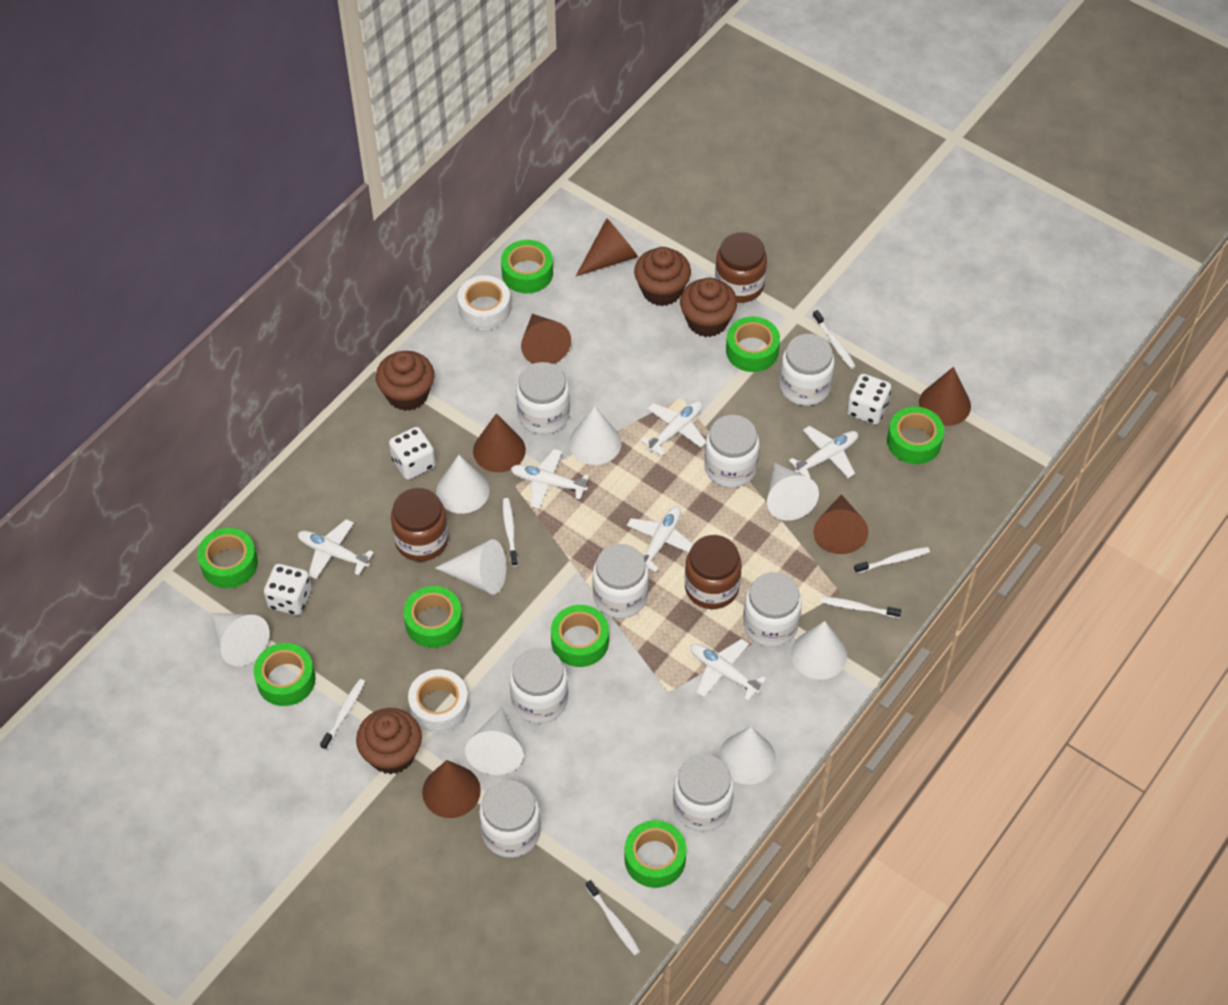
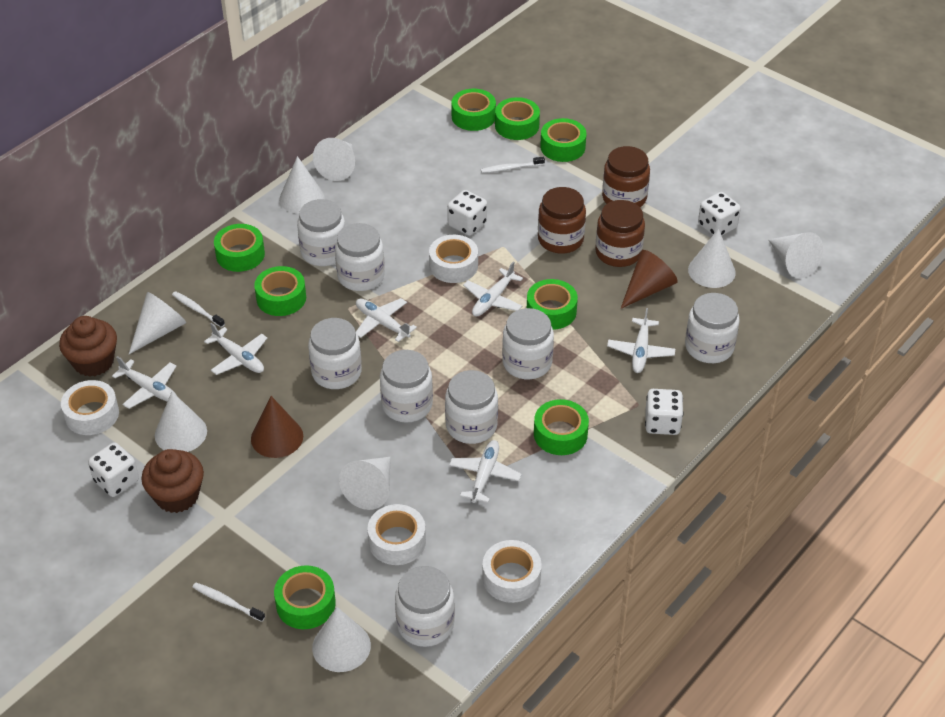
brown cone: 6 -> 2
brown cupcake: 4 -> 2
white dice: 3 -> 4
white tape: 2 -> 4
white toothbrush: 6 -> 3

